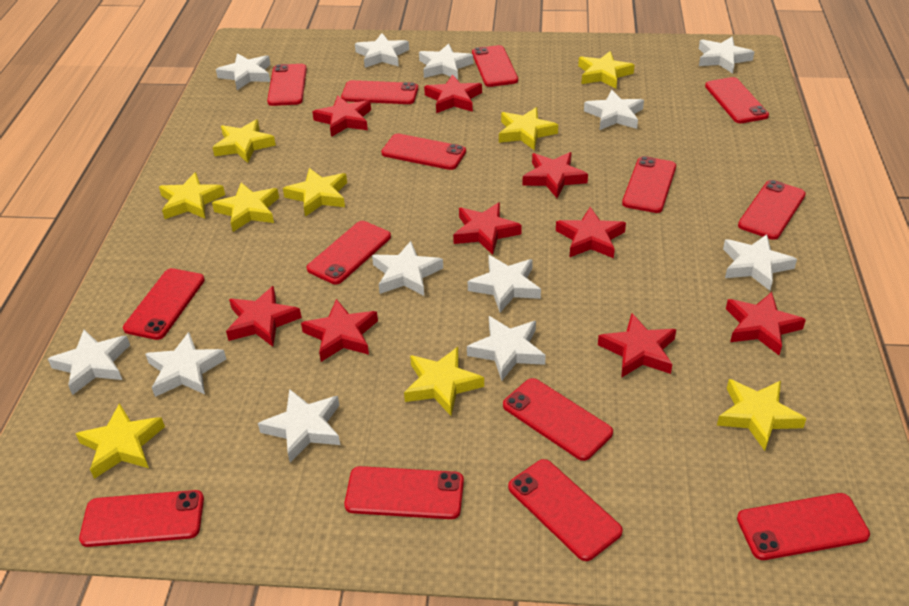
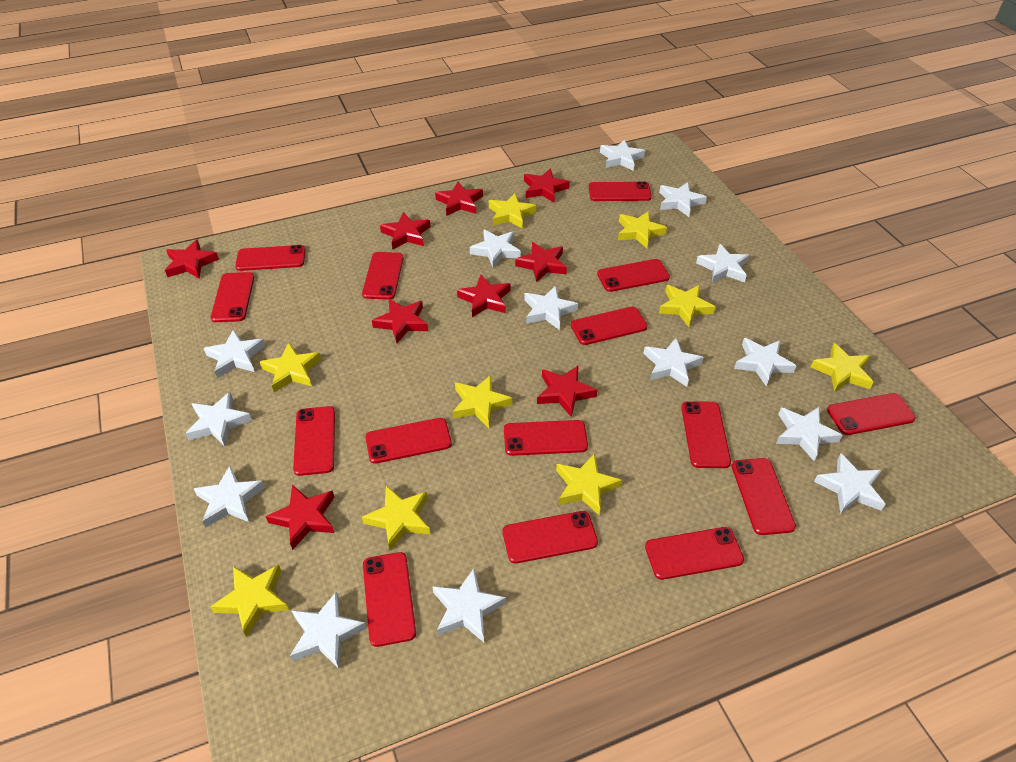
red phone: 14 -> 15
white star: 12 -> 14

